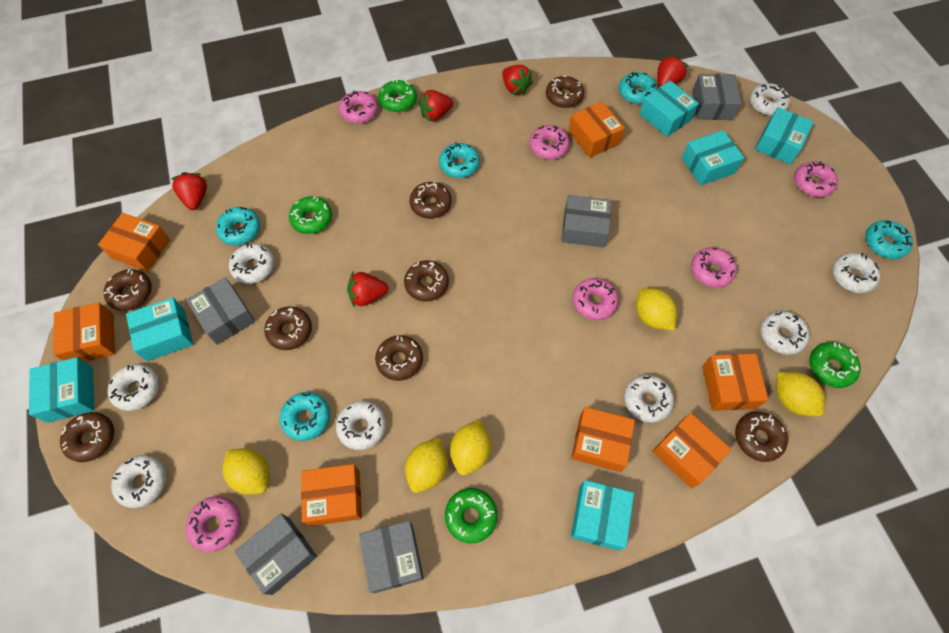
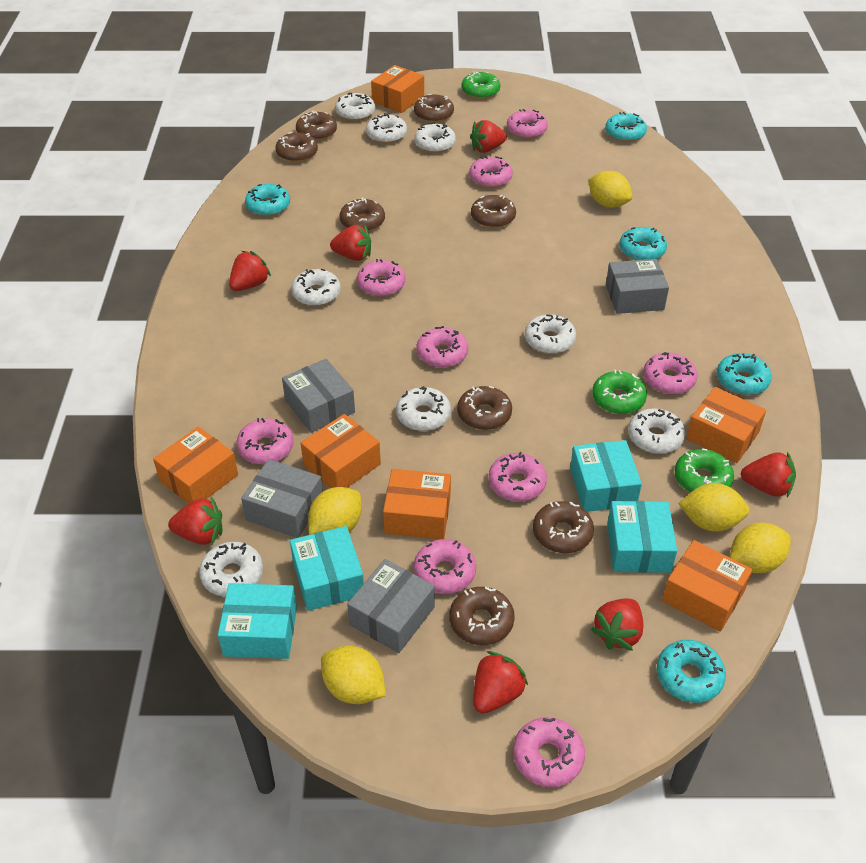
green donut: 4 -> 3
grey box: 5 -> 4
orange box: 7 -> 6
pink donut: 6 -> 9
red strawberry: 5 -> 7
turquoise box: 6 -> 4

